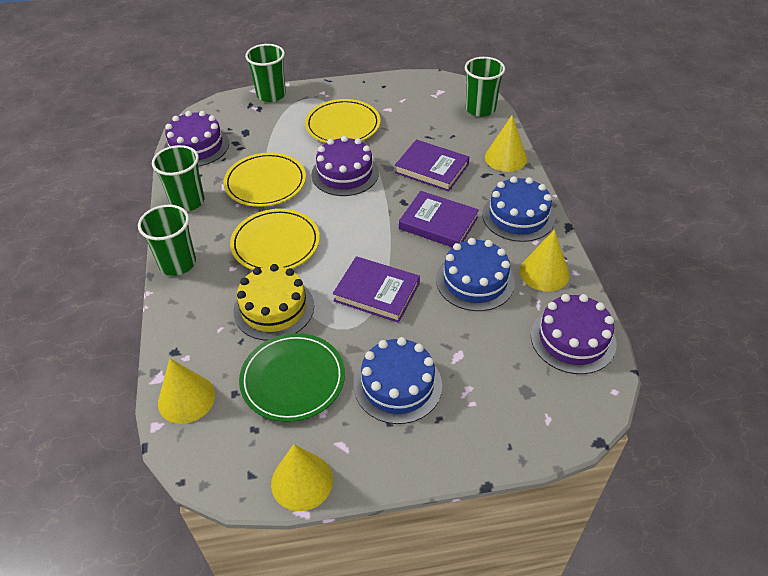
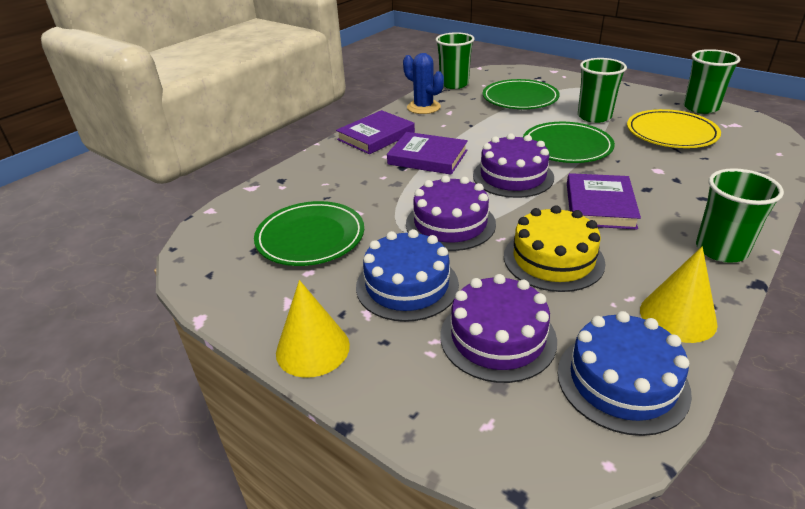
blue cactus: 0 -> 1
blue cake: 3 -> 2
green plate: 1 -> 3
yellow cone: 4 -> 2
yellow plate: 3 -> 1

